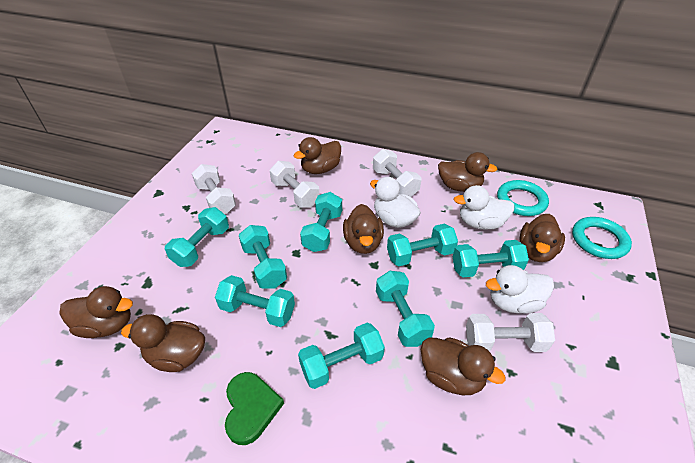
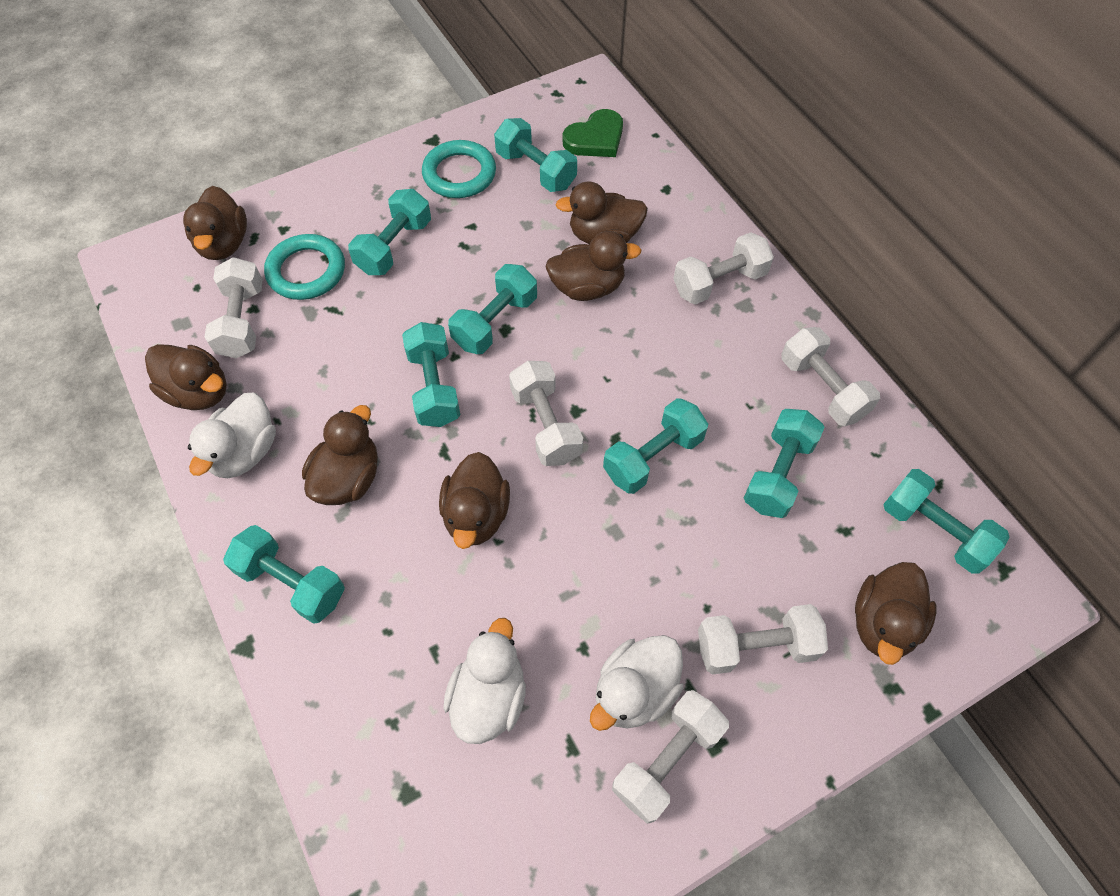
white dumbbell: 4 -> 6

